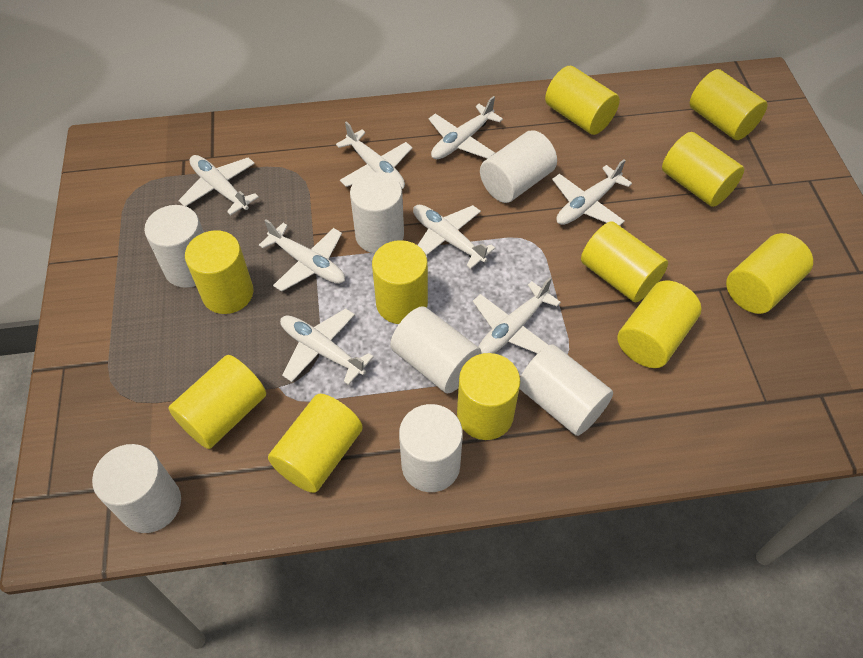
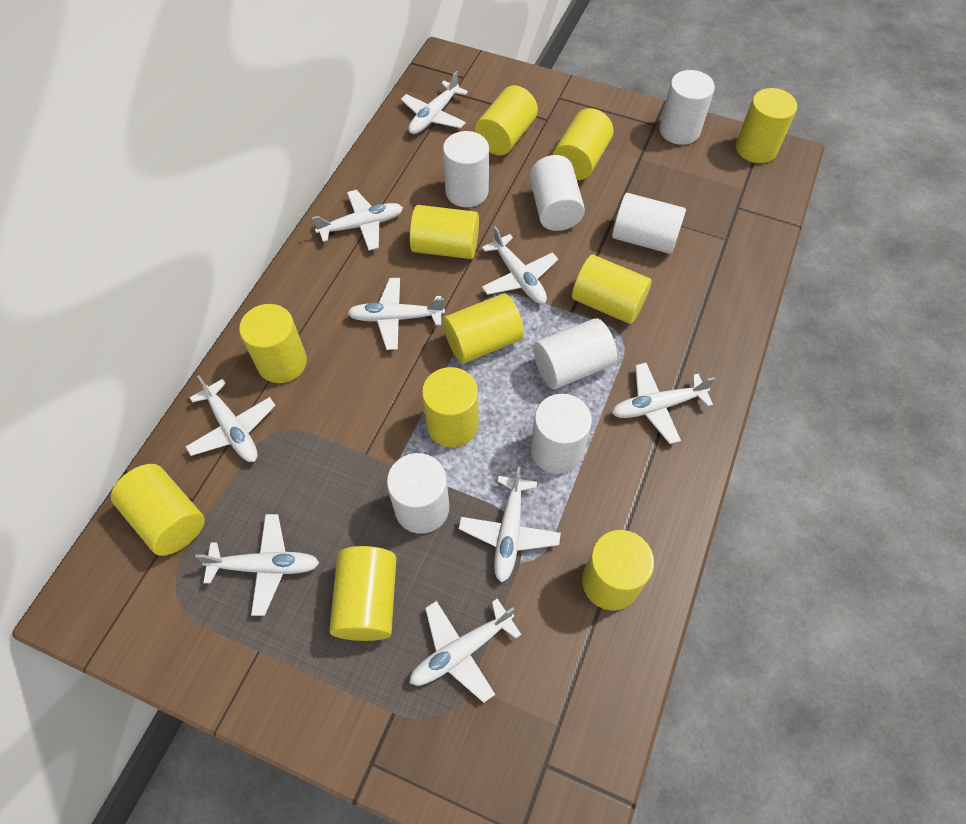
white plane: 8 -> 9

